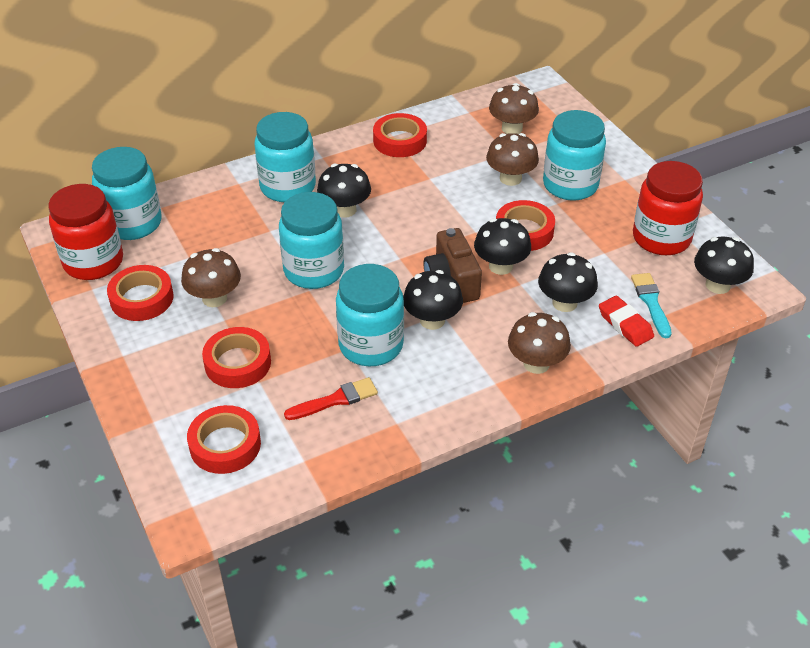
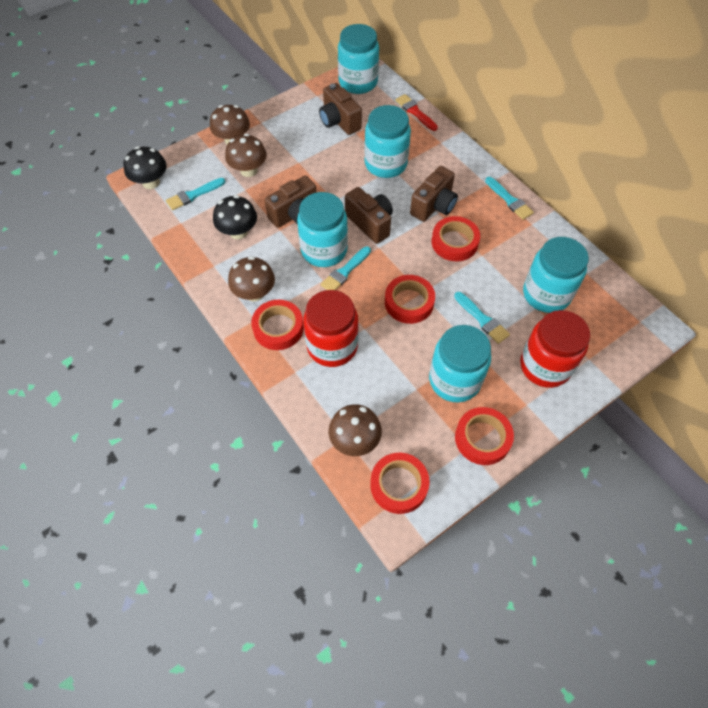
black mushroom: 5 -> 2
brown camera: 1 -> 4
red eraser: 1 -> 0
turquoise brush: 1 -> 4

